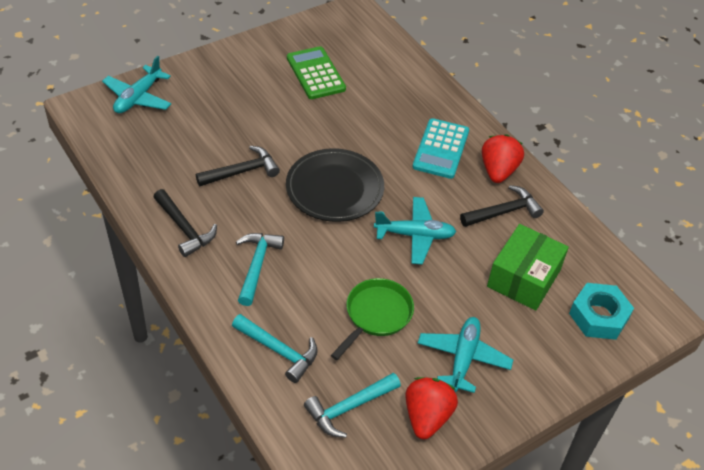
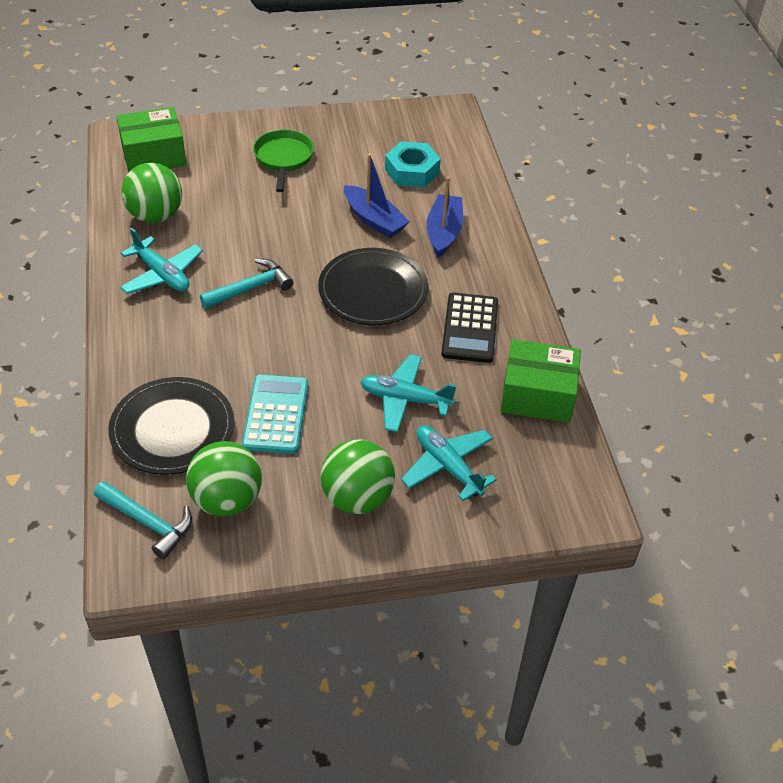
black calculator: 0 -> 1
black hammer: 3 -> 0
black plate: 1 -> 2
blue boat: 0 -> 2
green ball: 0 -> 3
green box: 1 -> 2
green calculator: 1 -> 0
red strawberry: 2 -> 0
turquoise hammer: 3 -> 2

